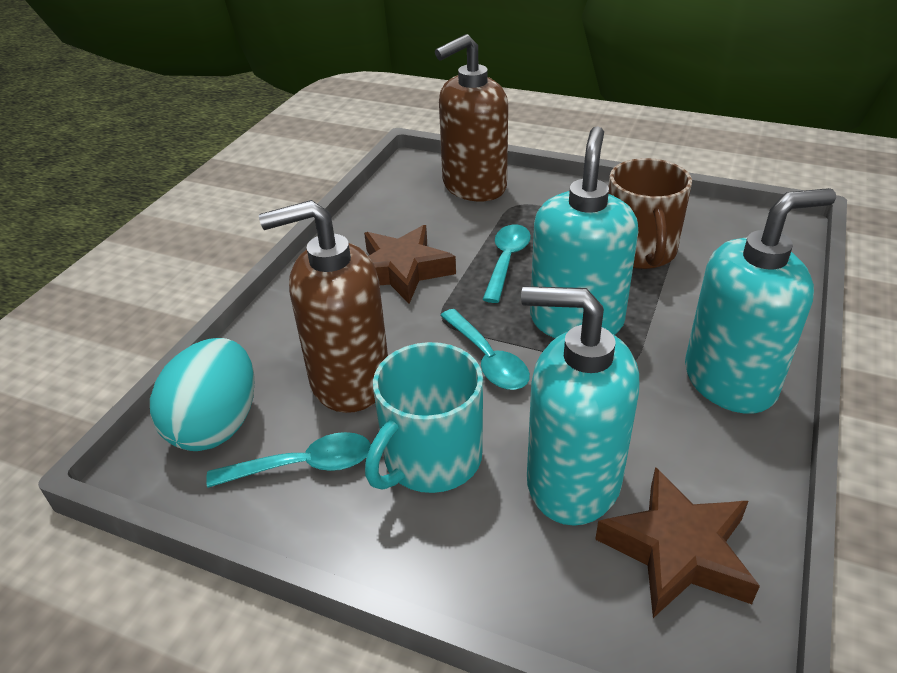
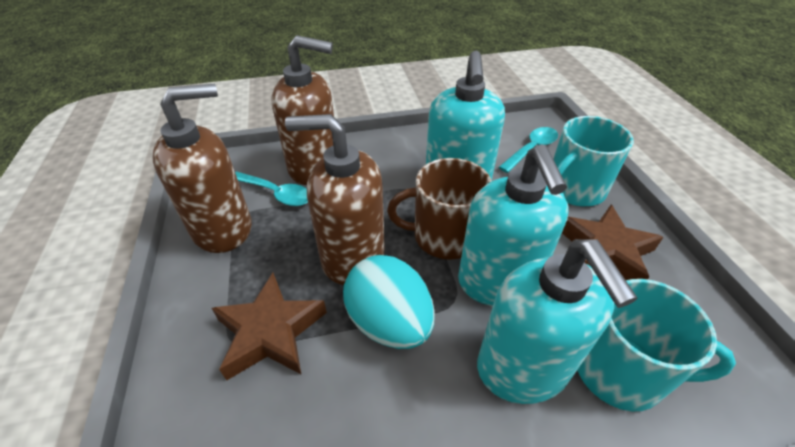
brown soap dispenser: 2 -> 3
turquoise mug: 1 -> 2
turquoise spoon: 3 -> 2

